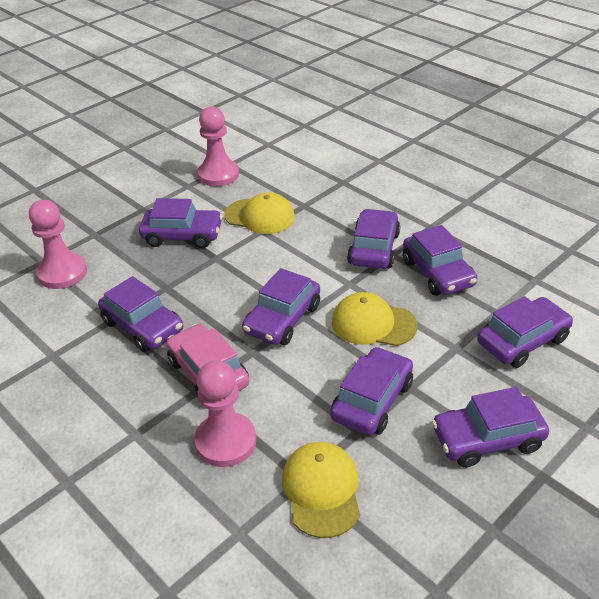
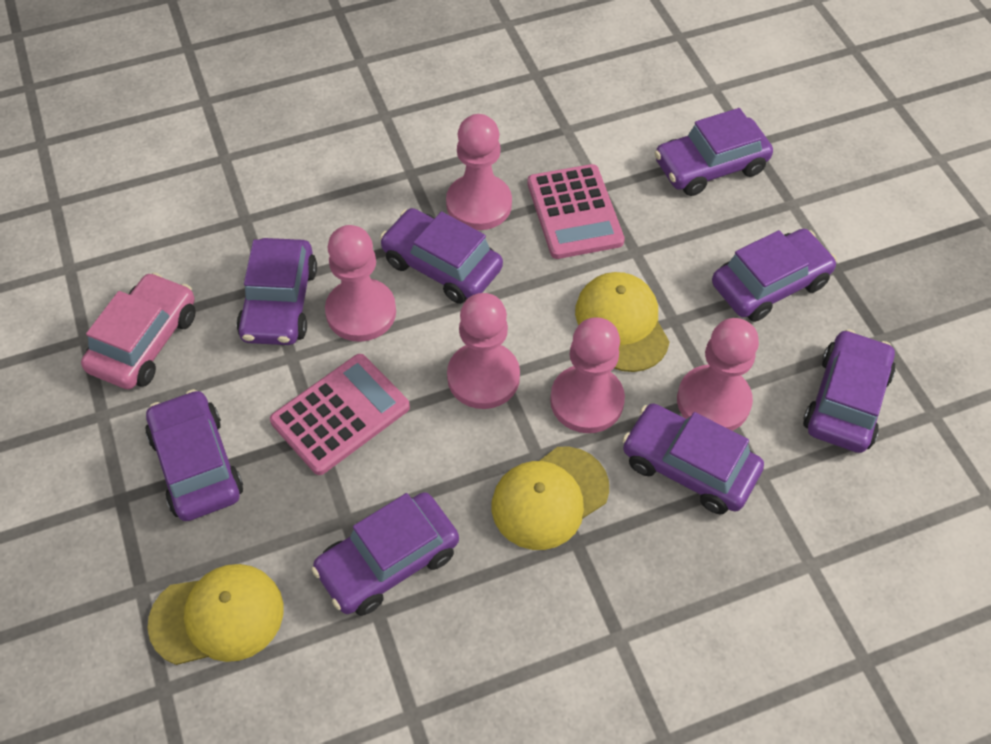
pink calculator: 0 -> 2
pink pawn: 3 -> 5

